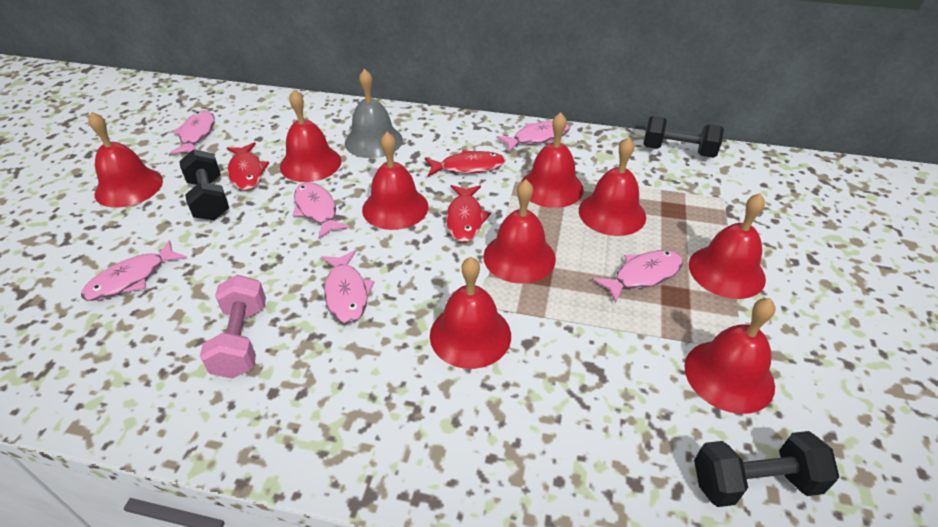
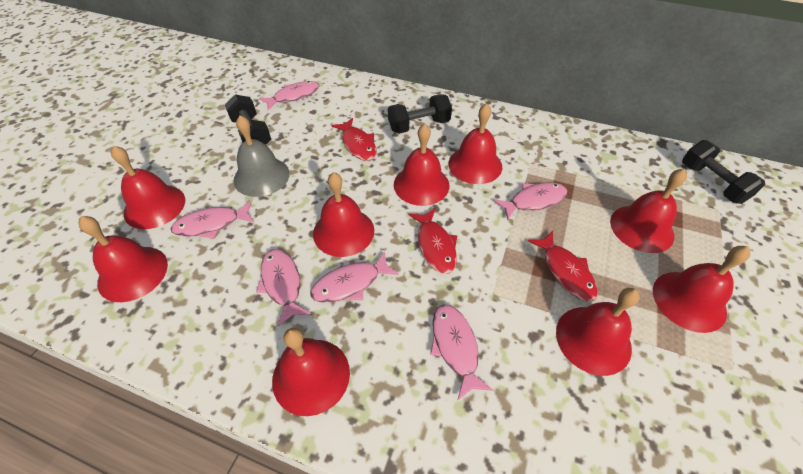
pink dumbbell: 1 -> 0

